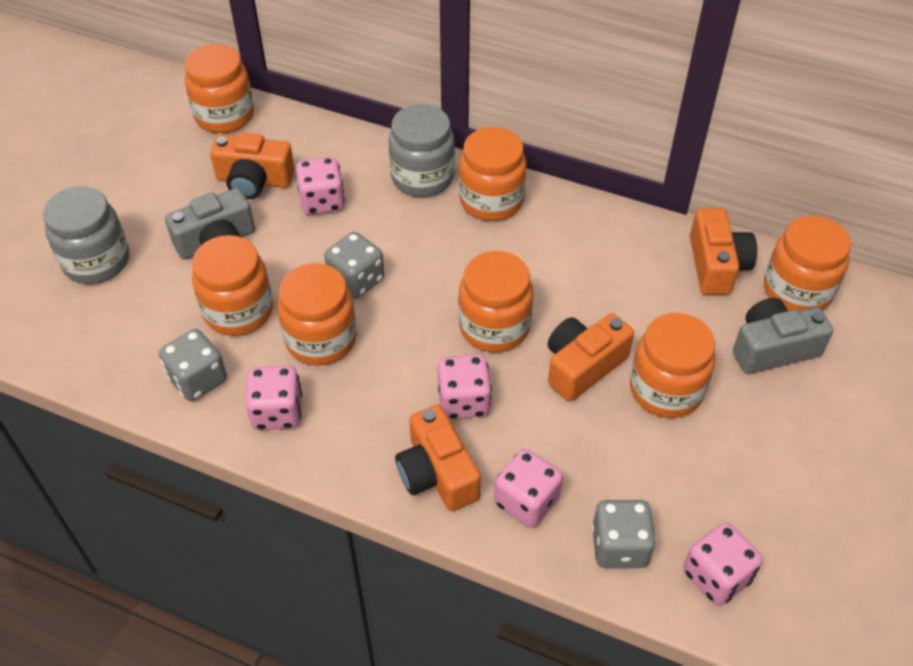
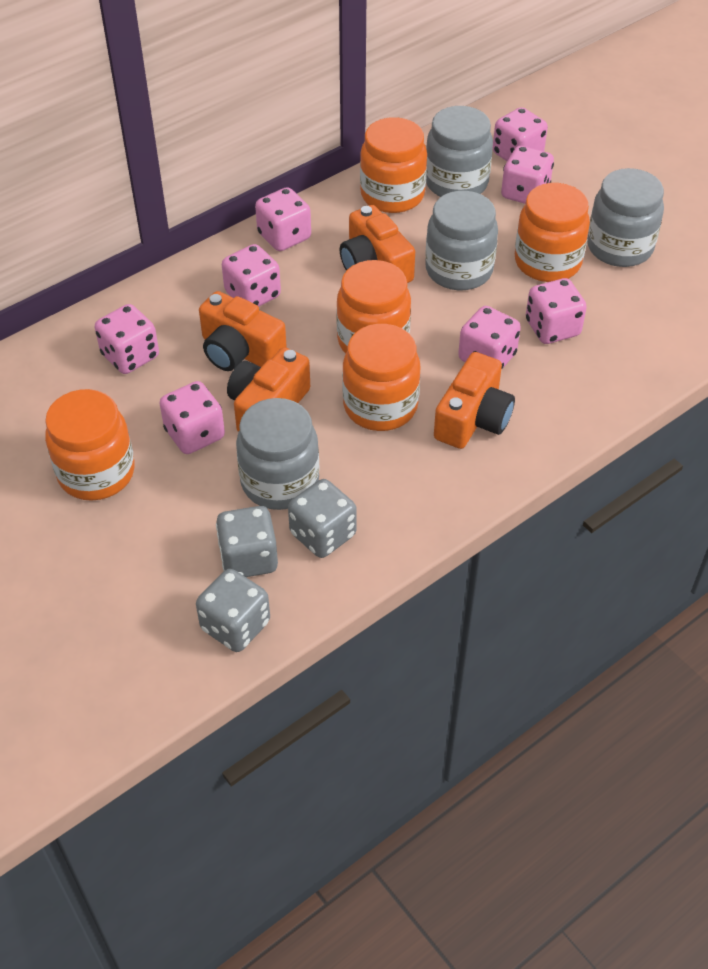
grey camera: 2 -> 0
grey jar: 2 -> 4
orange jar: 7 -> 5
pink dice: 5 -> 8

